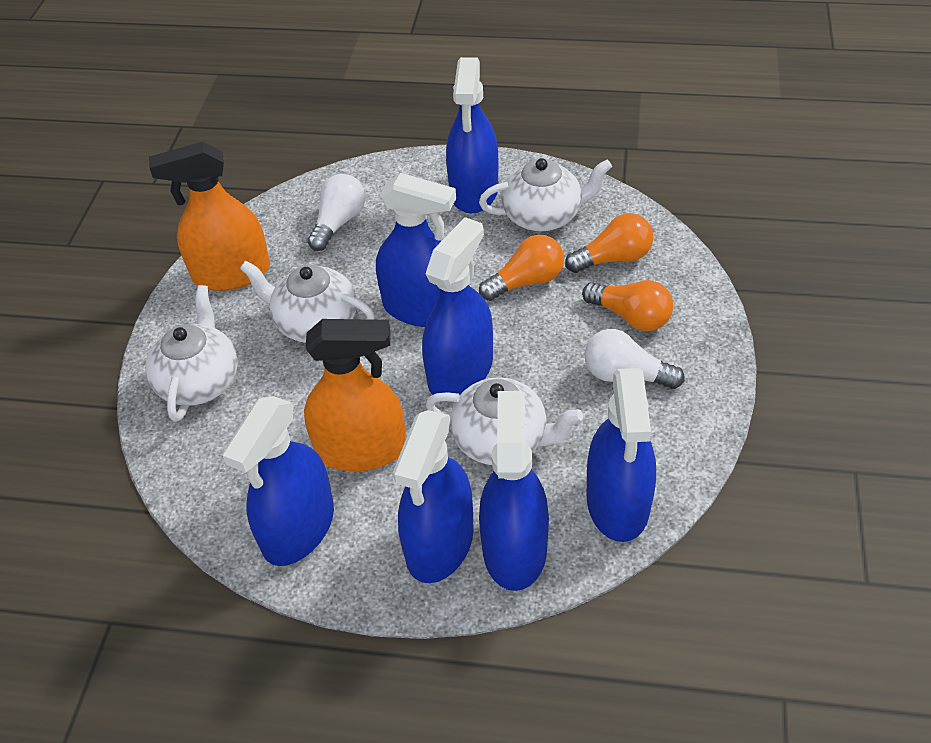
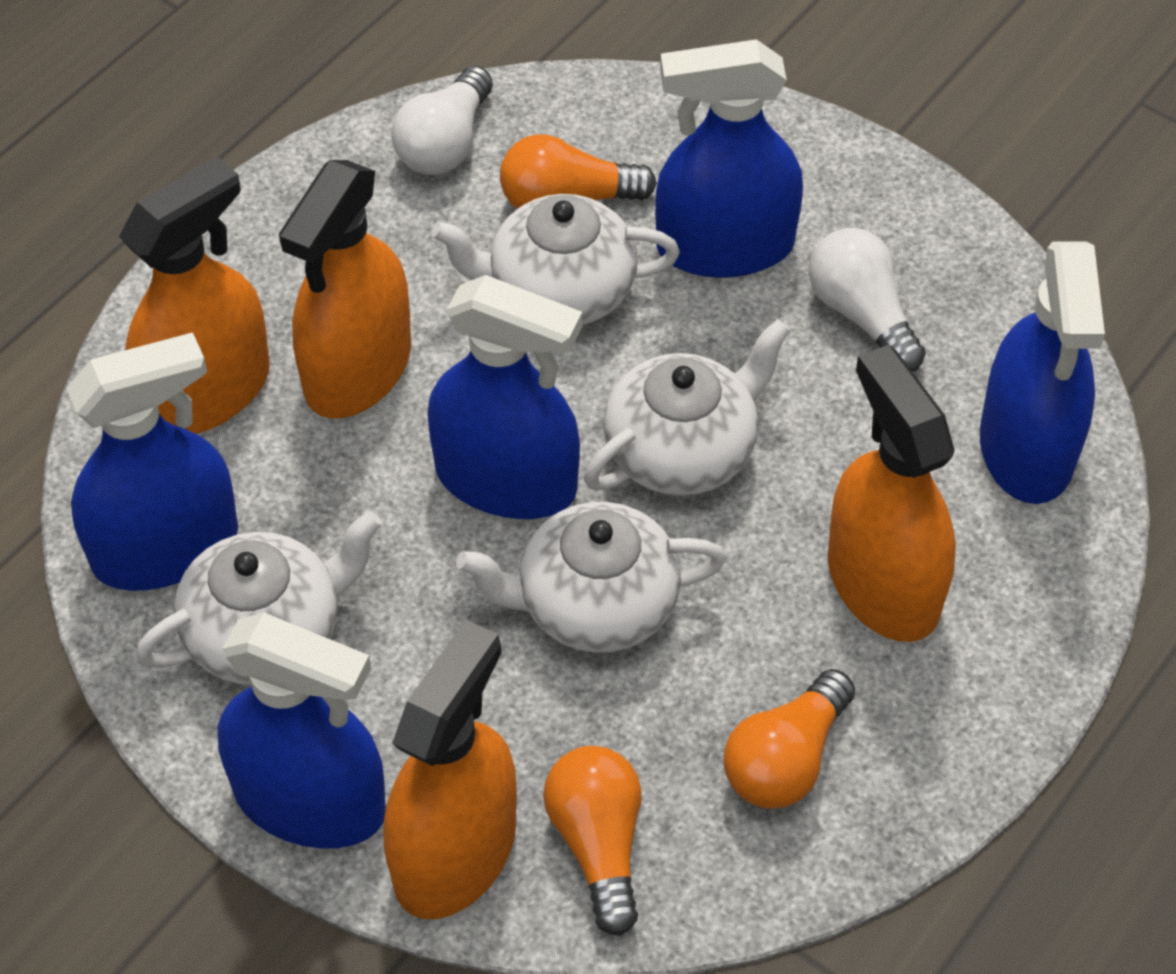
blue spray bottle: 7 -> 5
orange spray bottle: 2 -> 4

